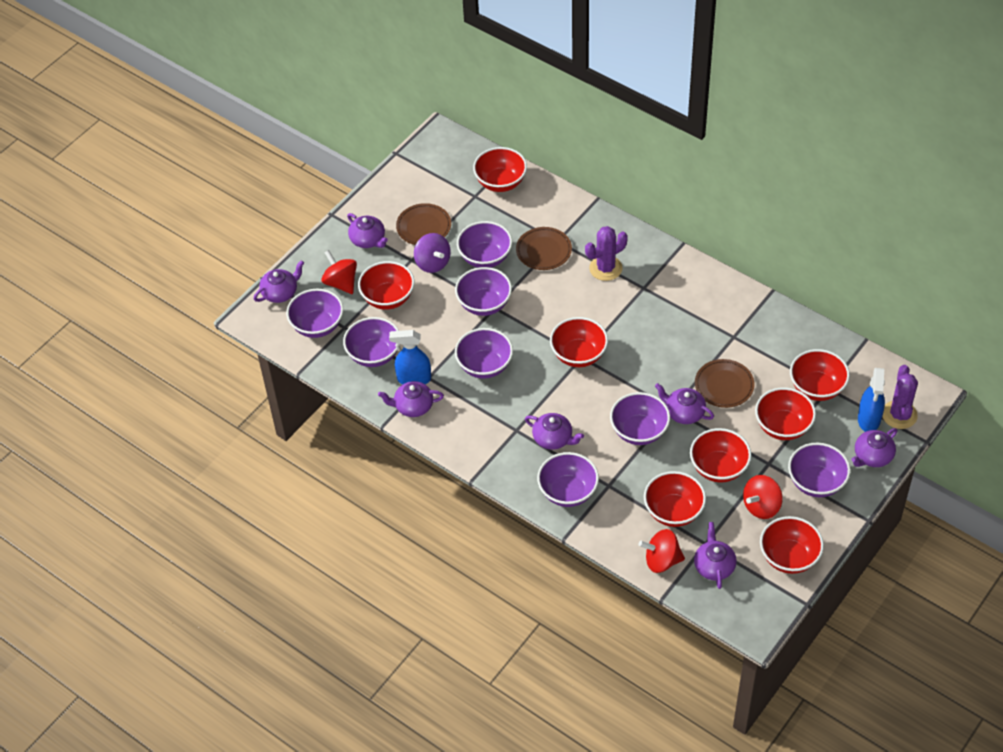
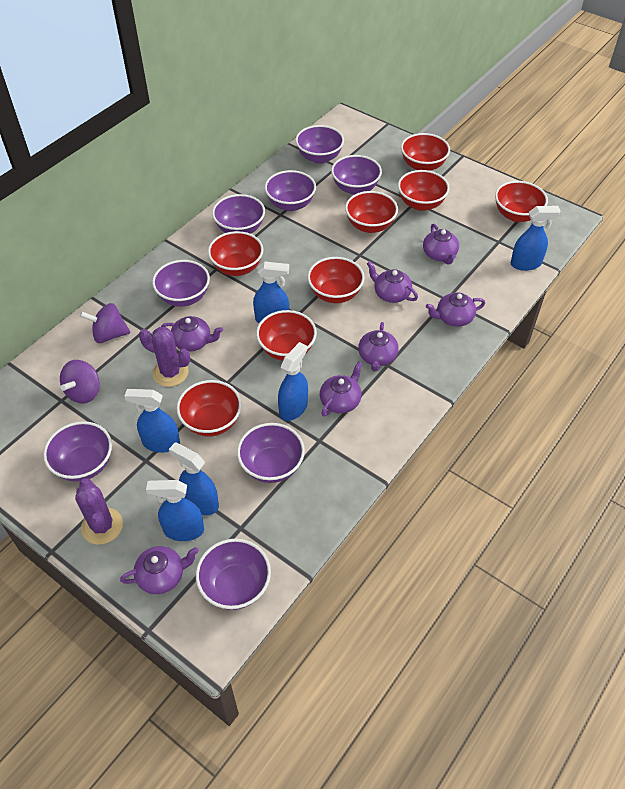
blue spray bottle: 2 -> 6
brown plate: 3 -> 0
purple spinning top: 1 -> 2
red spinning top: 3 -> 0

